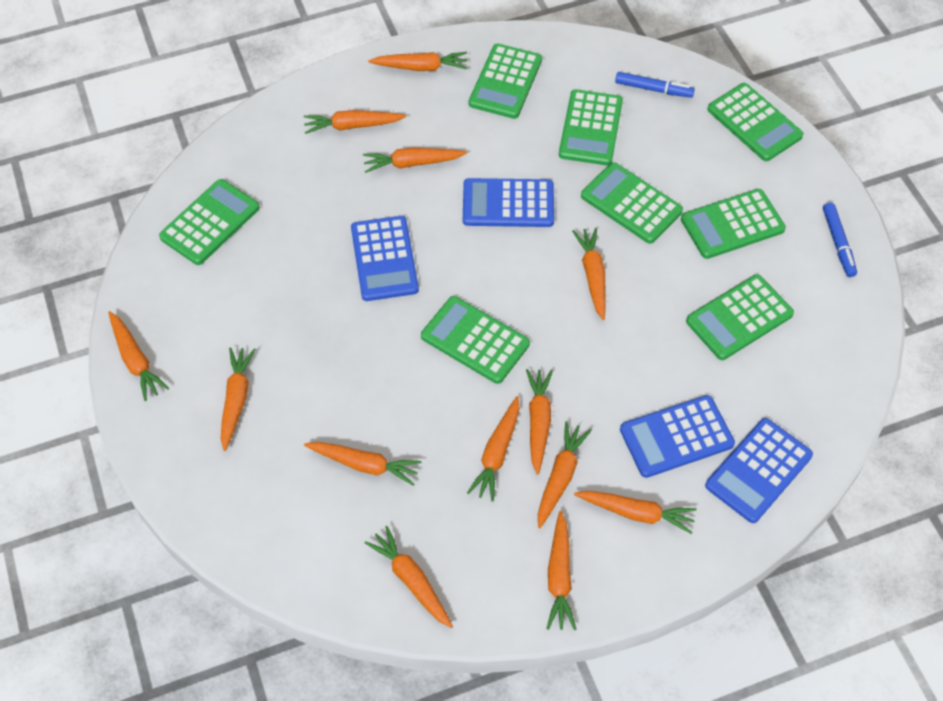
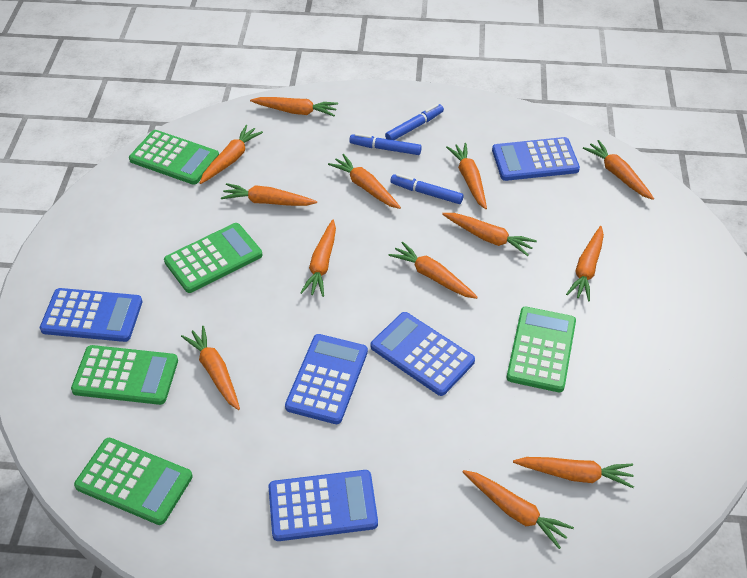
blue calculator: 4 -> 5
blue marker: 2 -> 3
green calculator: 8 -> 5

